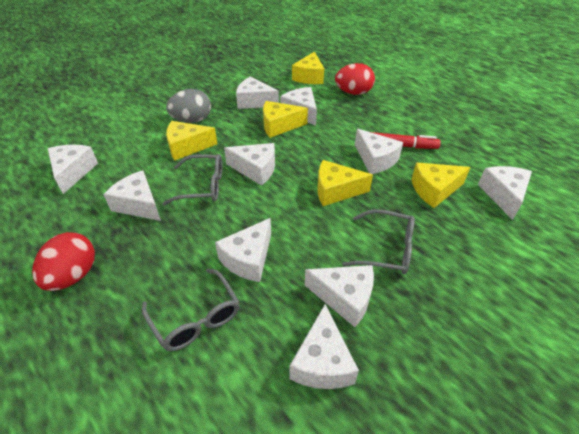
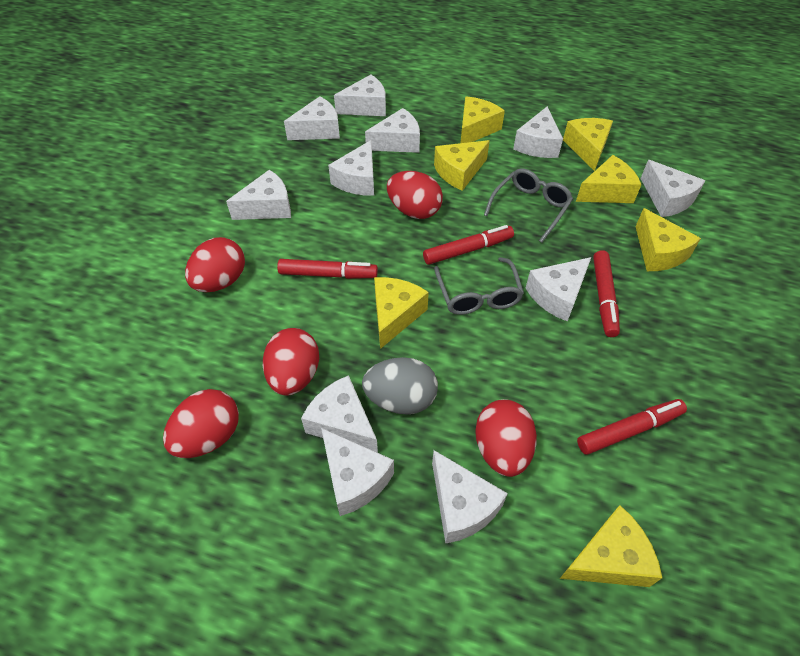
grey glasses: 3 -> 2
red egg: 2 -> 5
red marker: 1 -> 4
white cheese: 10 -> 11
yellow cheese: 5 -> 7

